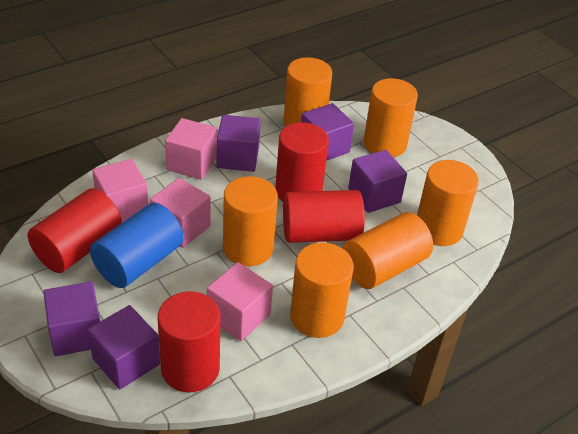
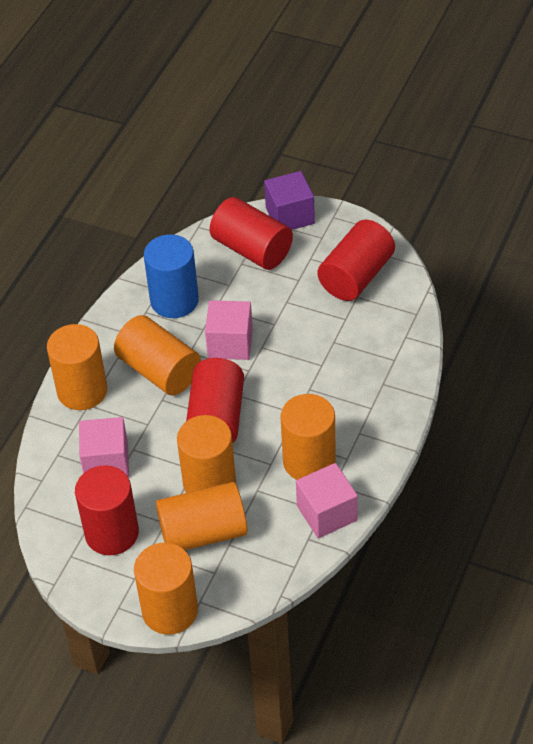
pink cube: 4 -> 3
purple cube: 5 -> 1

